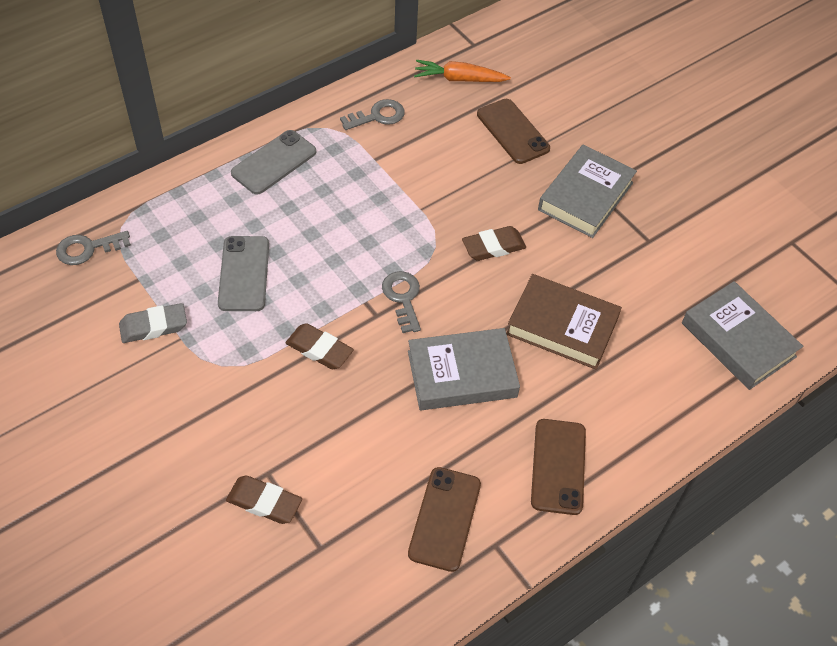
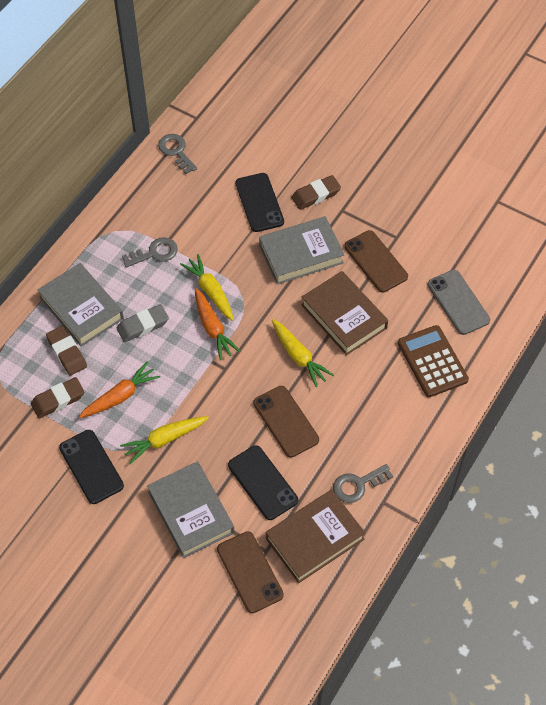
black phone: 0 -> 3
brown book: 1 -> 2
brown calculator: 0 -> 1
grey phone: 2 -> 1
orange carrot: 1 -> 2
yellow carrot: 0 -> 3

